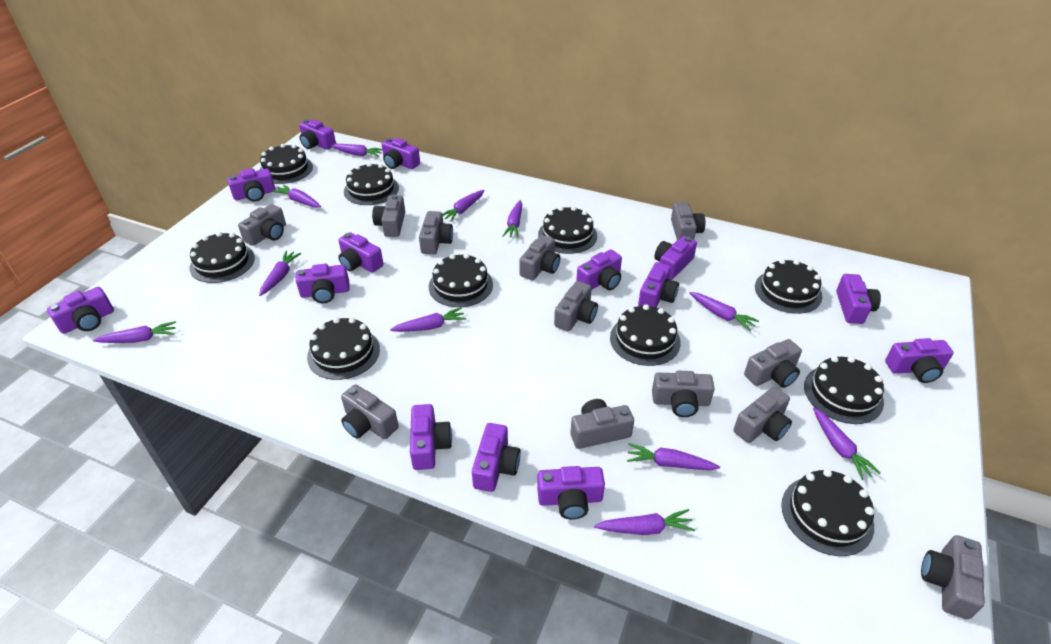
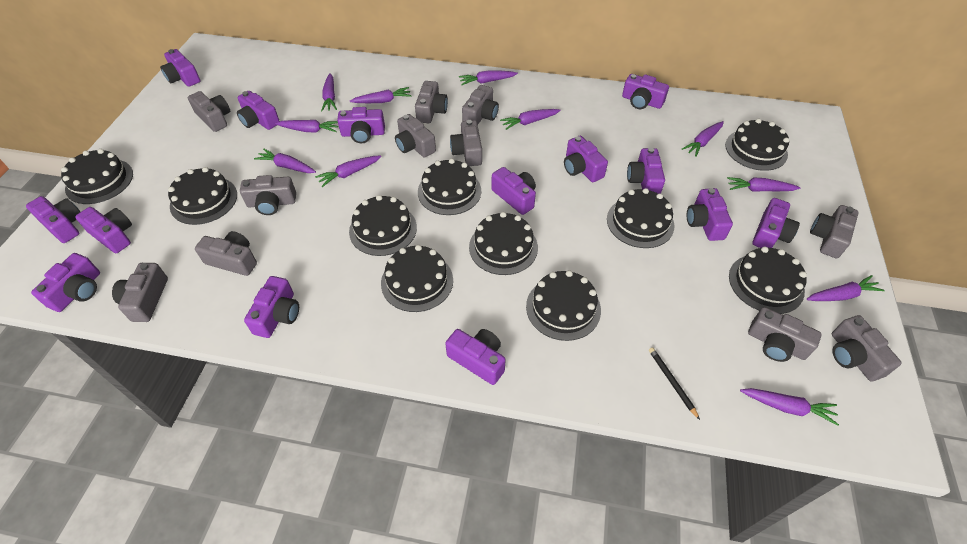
black pencil: 0 -> 1
grey camera: 12 -> 11

